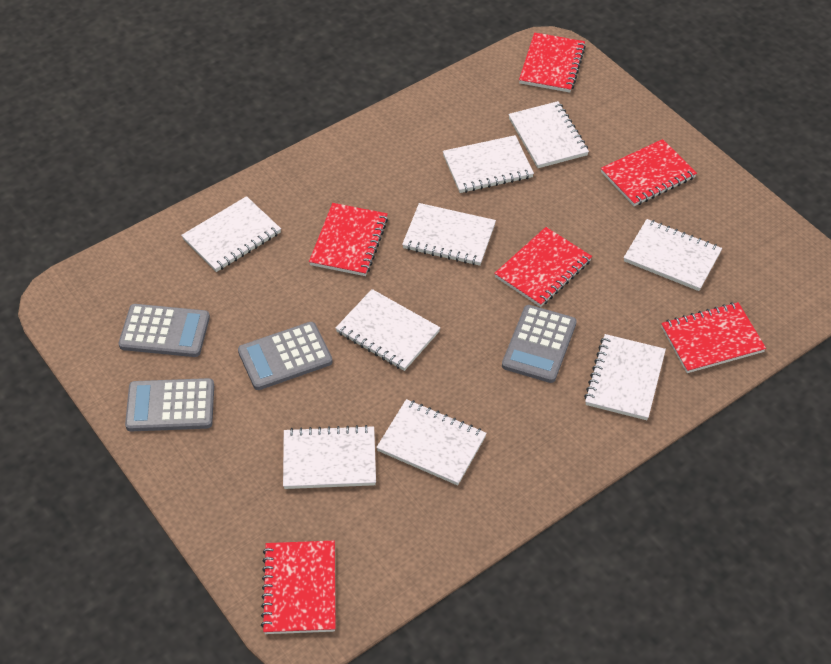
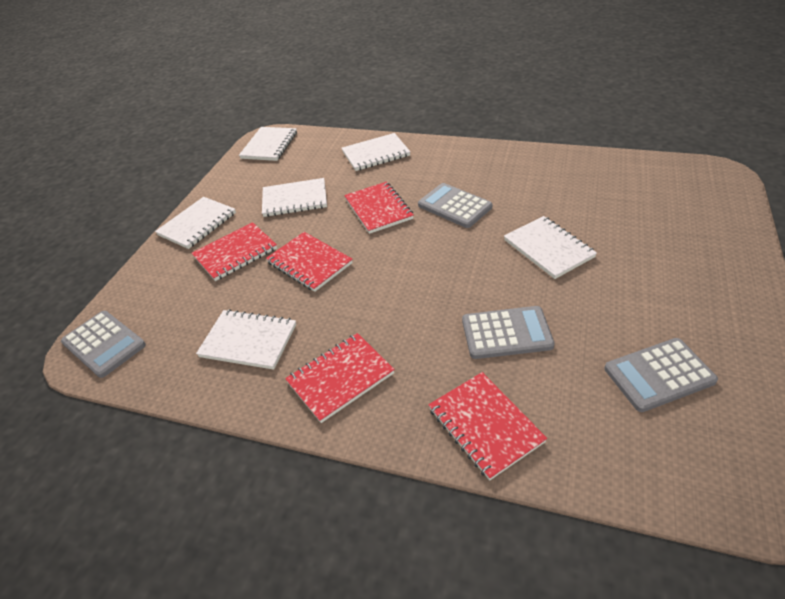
red notebook: 6 -> 5
white notebook: 9 -> 6

